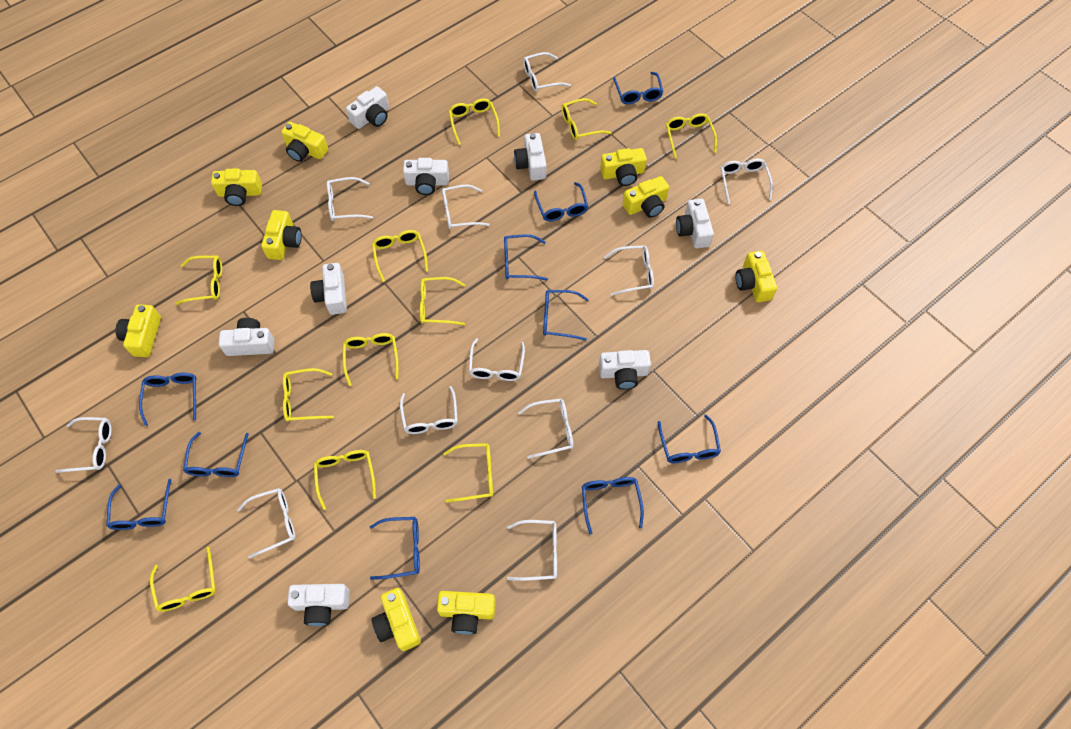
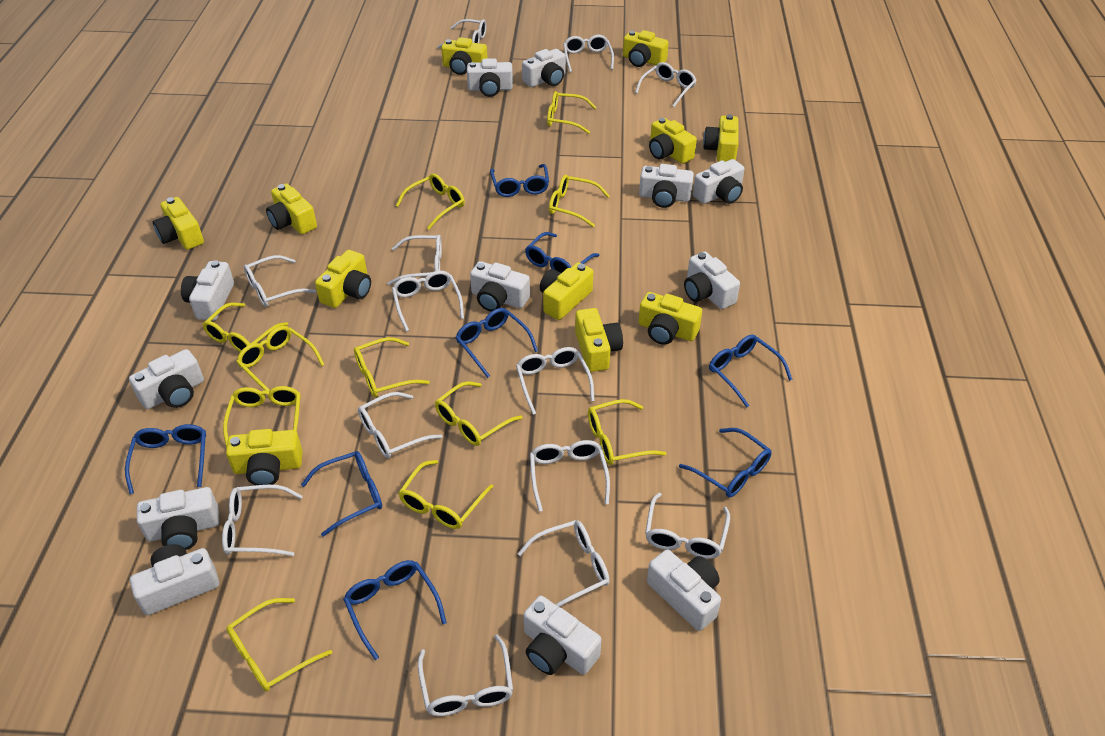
blue glasses: 10 -> 8
white camera: 8 -> 12
white glasses: 11 -> 13
yellow camera: 9 -> 11

